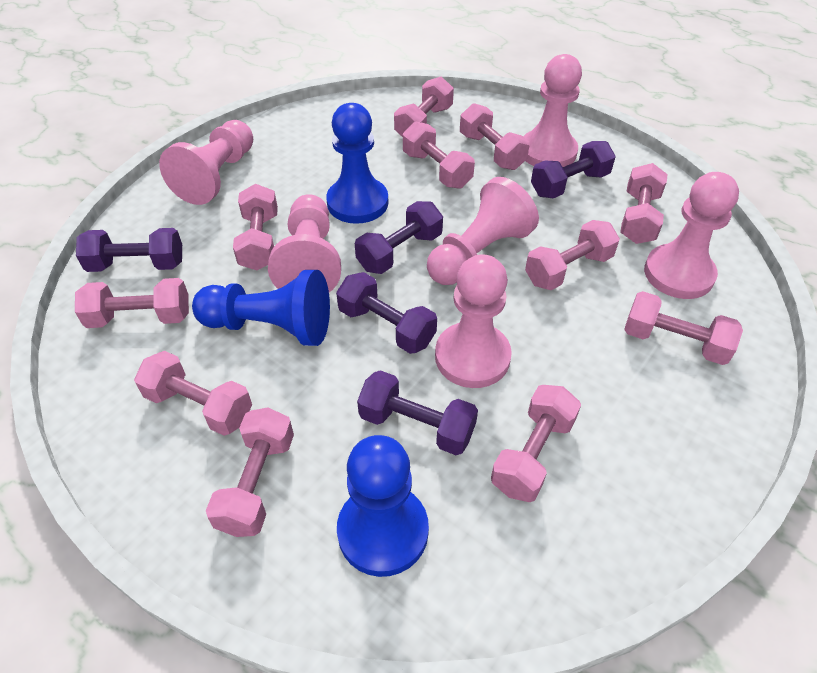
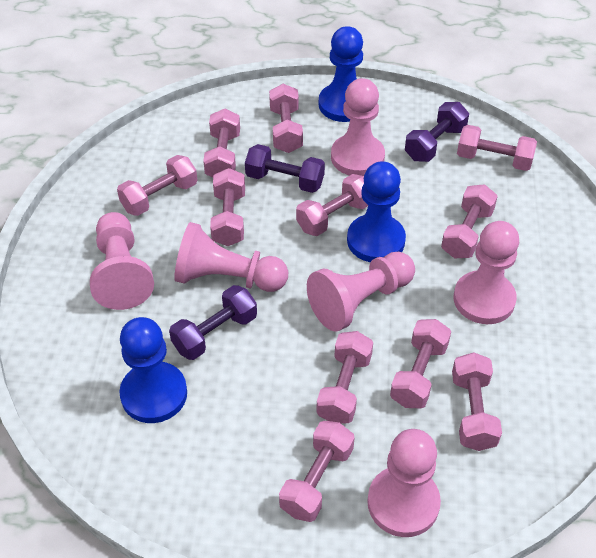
purple dumbbell: 5 -> 3

